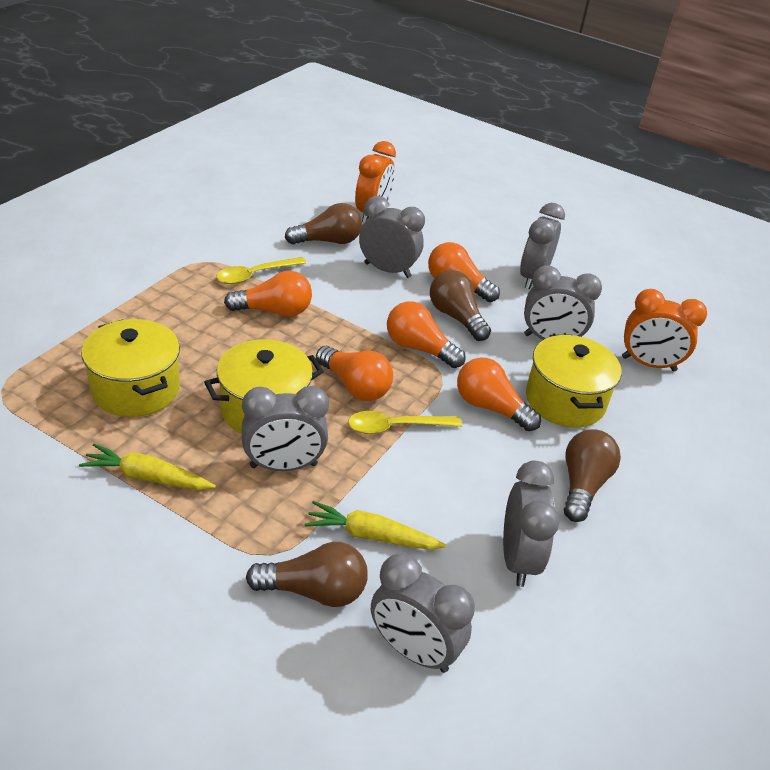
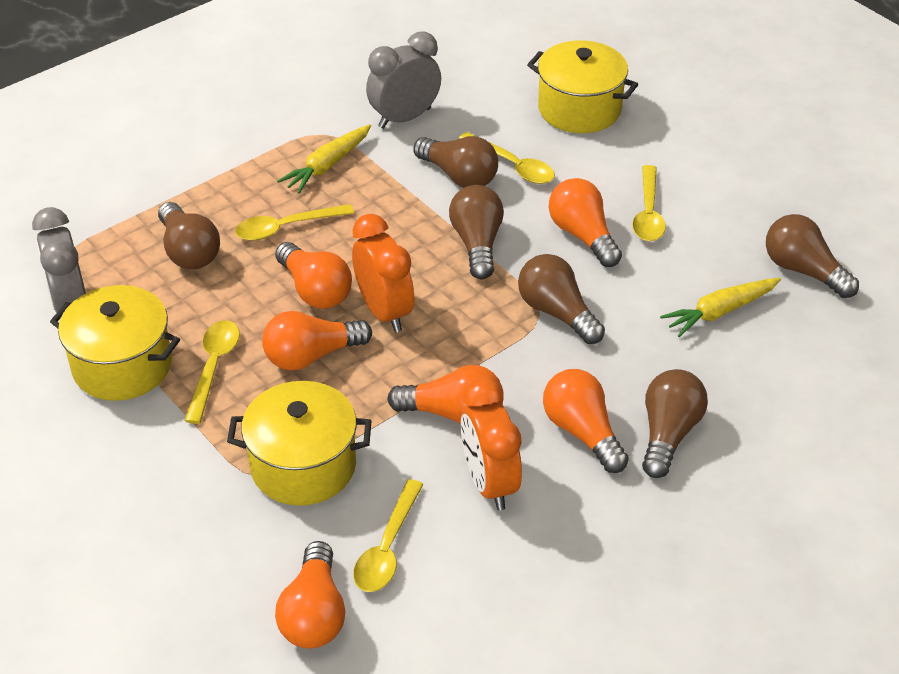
brown light bulb: 4 -> 6
grey clock: 6 -> 2
orange light bulb: 5 -> 6
yellow spoon: 2 -> 5

